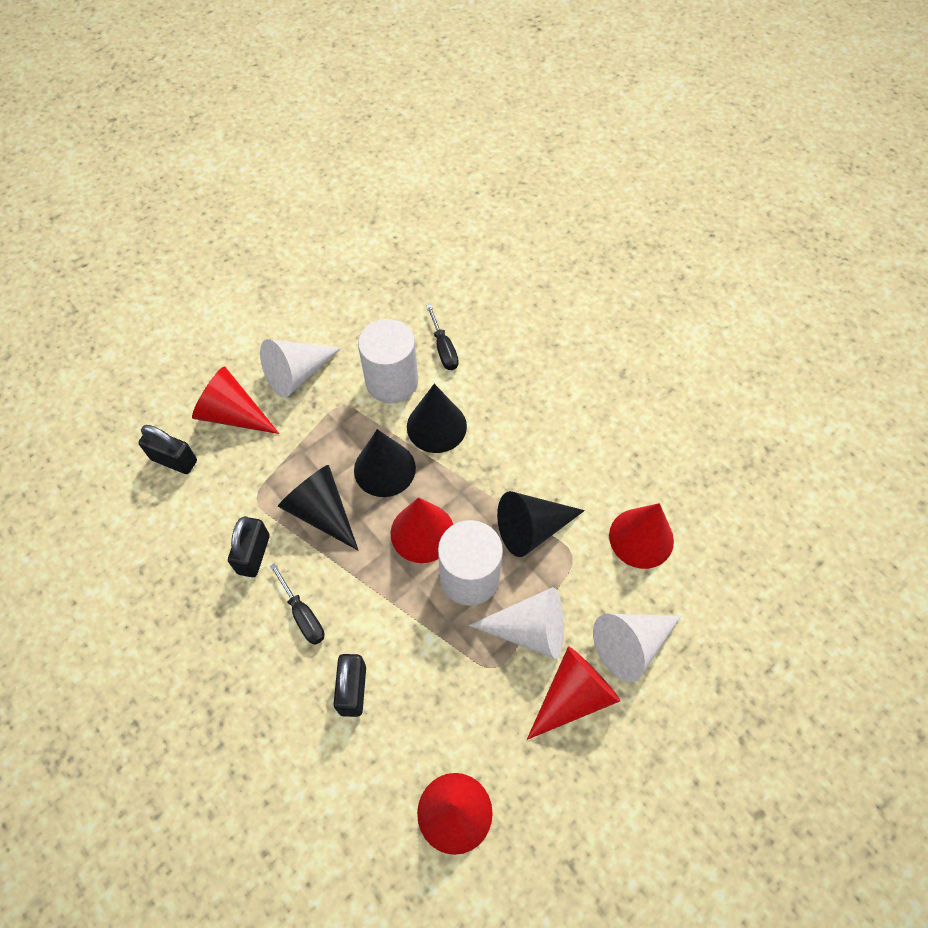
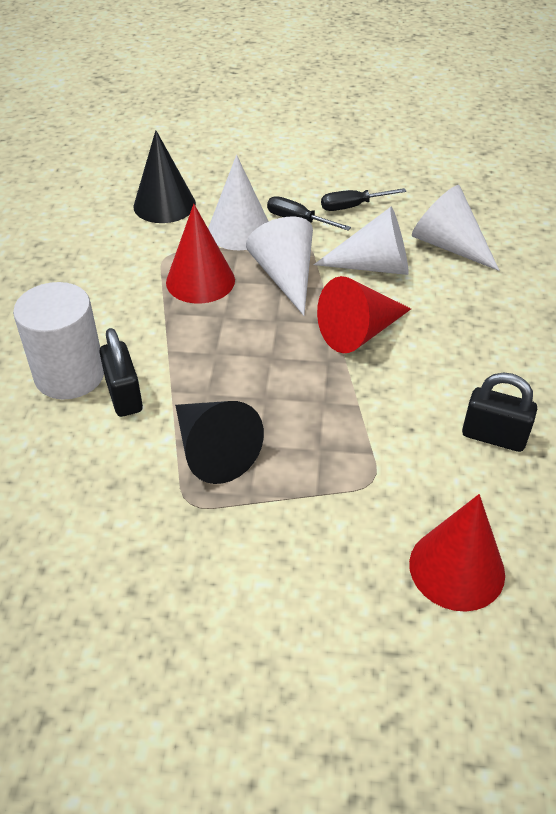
black cone: 4 -> 2
black padlock: 3 -> 2
red cone: 5 -> 3
white cone: 3 -> 4
white cylinder: 2 -> 1

